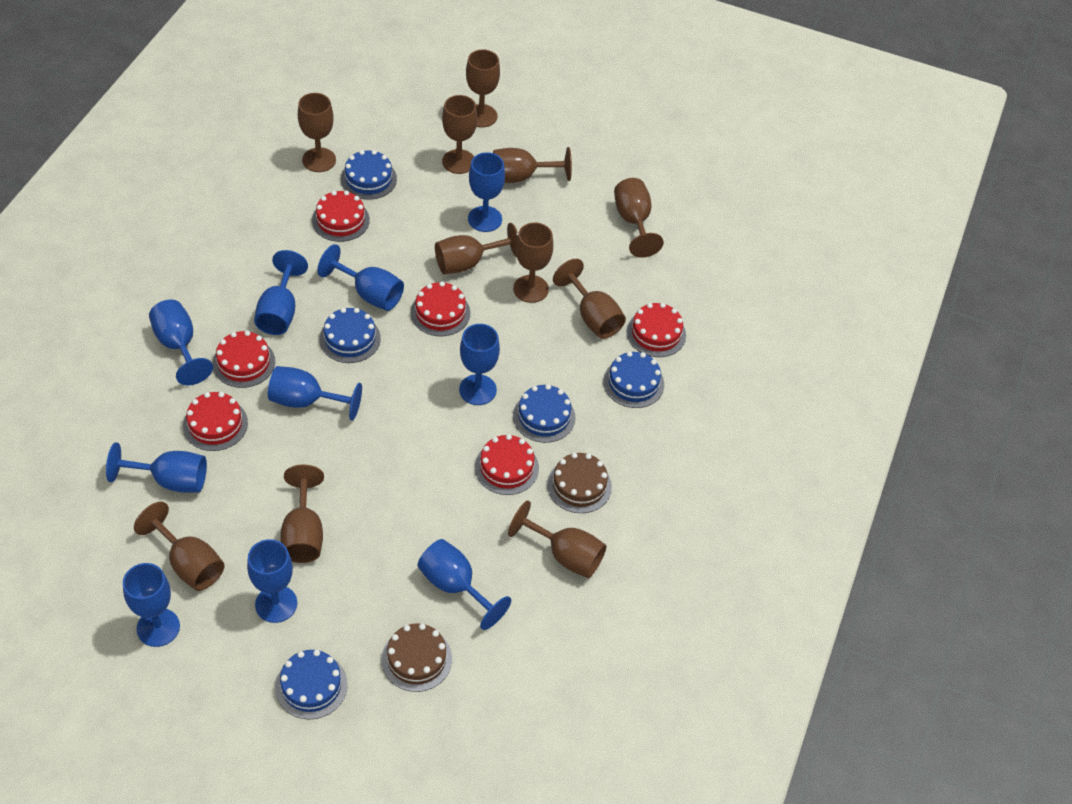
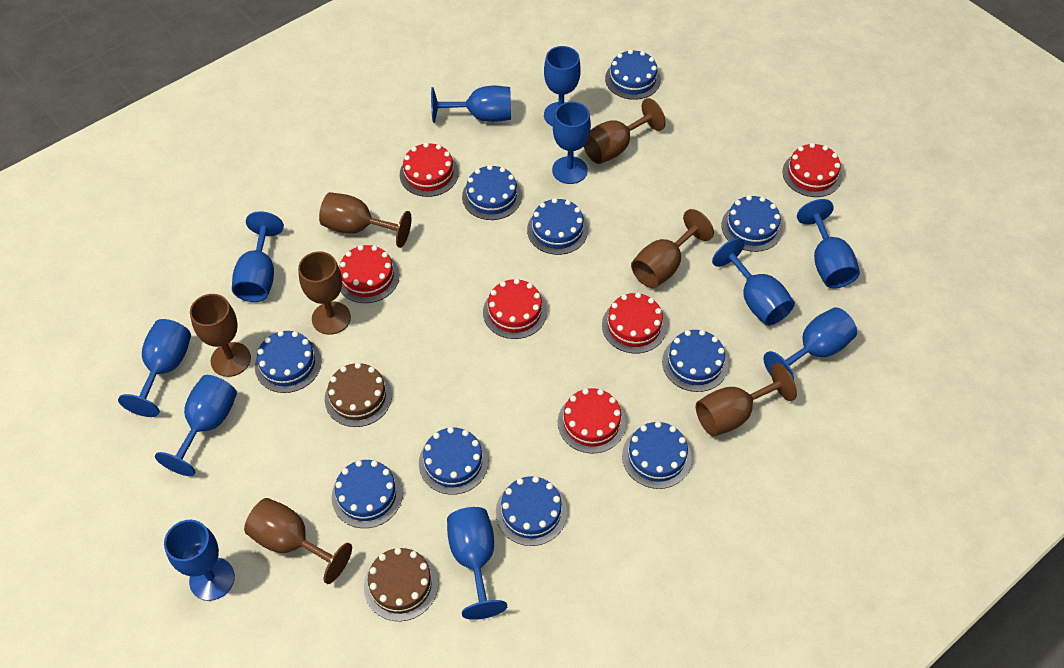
blue cake: 5 -> 10
blue goblet: 10 -> 11
brown goblet: 11 -> 7

